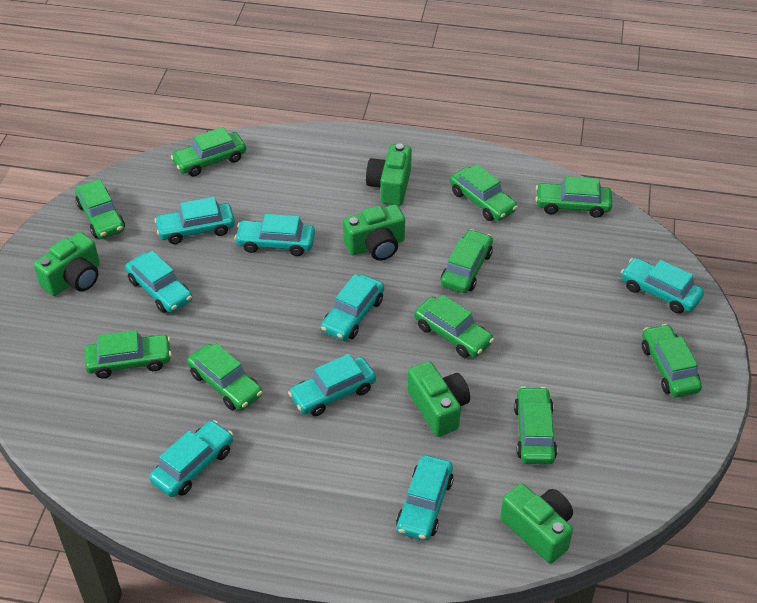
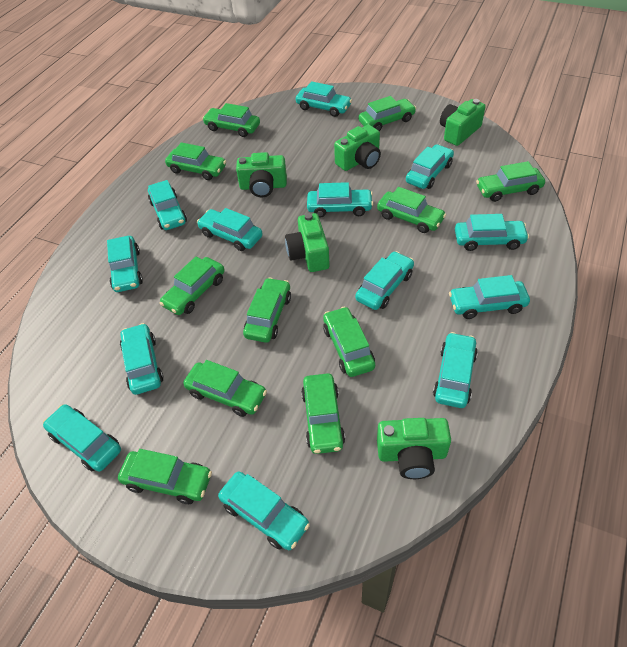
green car: 10 -> 11
turquoise car: 8 -> 13

